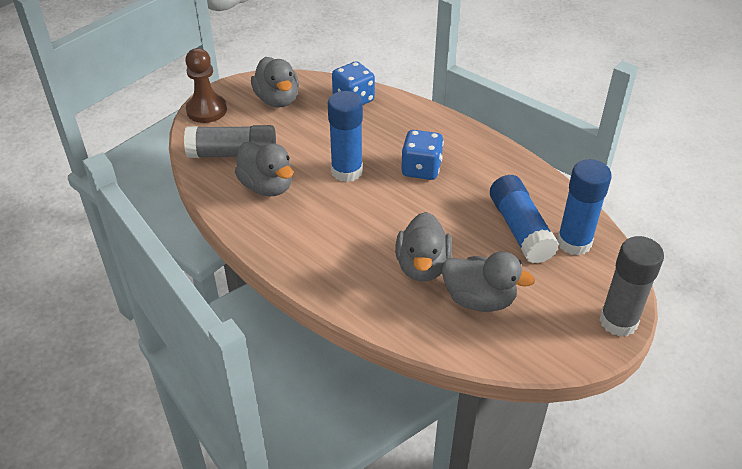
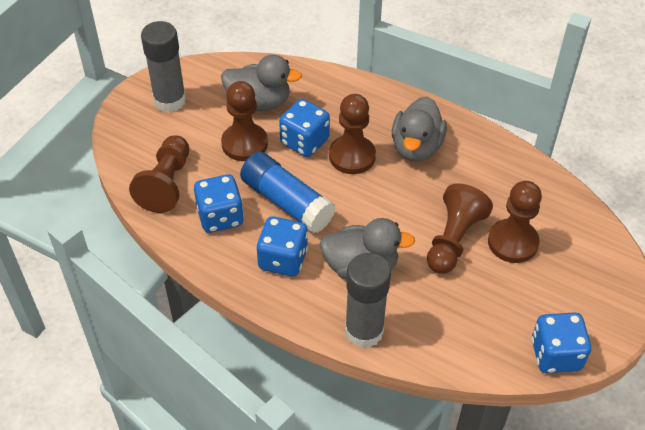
blue dice: 2 -> 4
blue glue stick: 3 -> 1
brown pawn: 1 -> 5
grey duck: 4 -> 3

